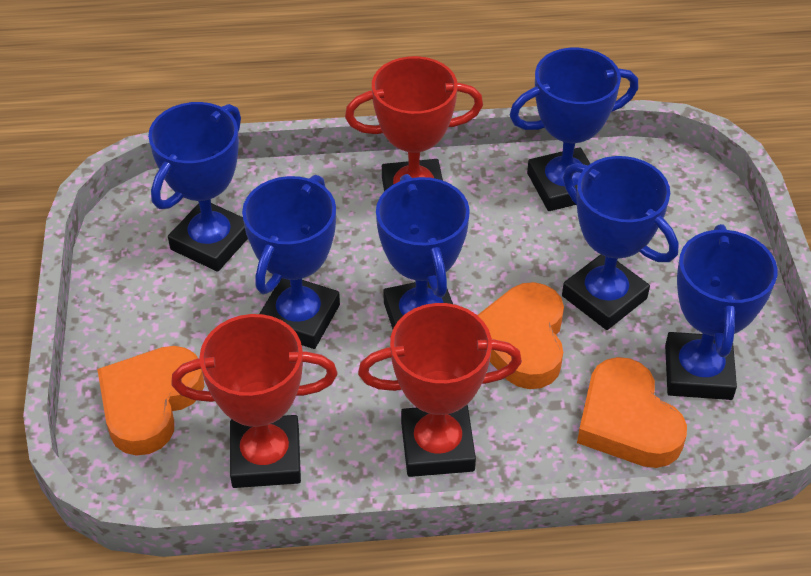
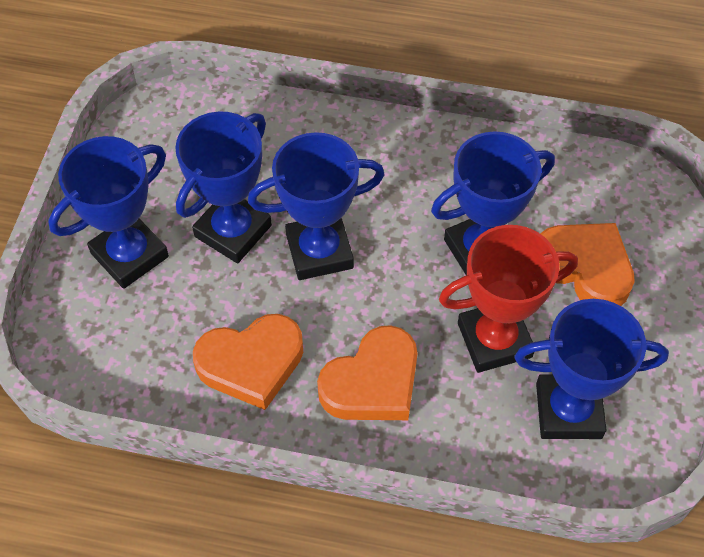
blue trophy: 6 -> 5
red trophy: 3 -> 1

